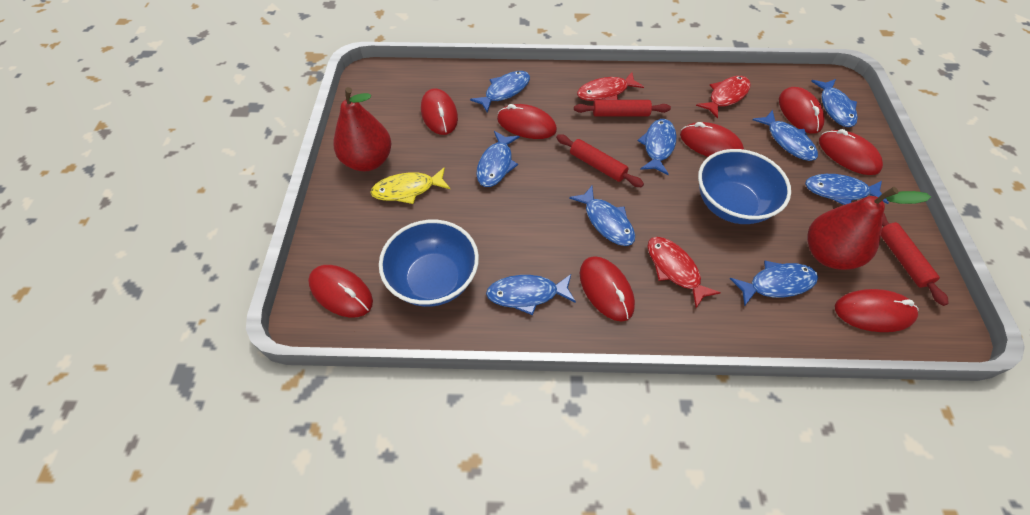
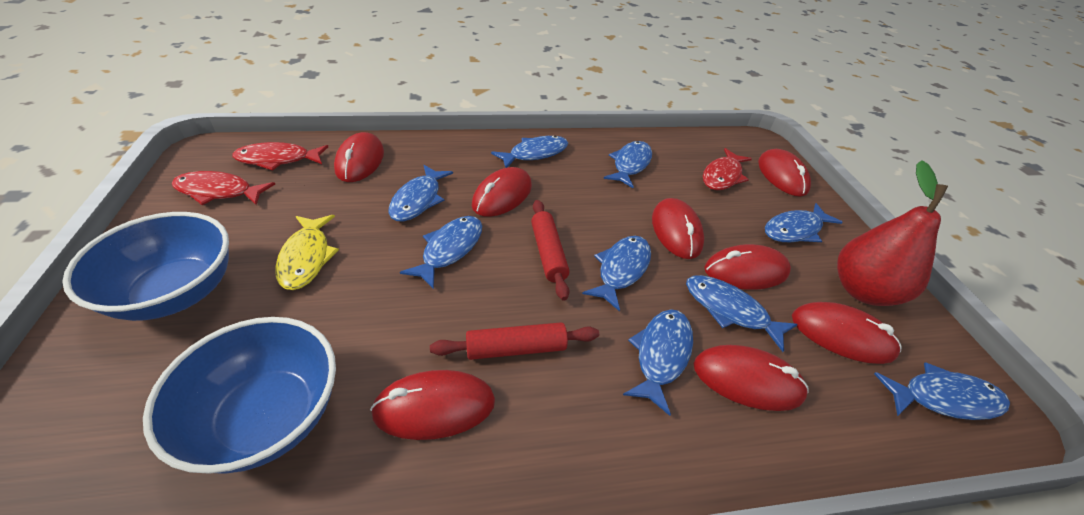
red pear: 2 -> 1
red rolling pin: 3 -> 2

